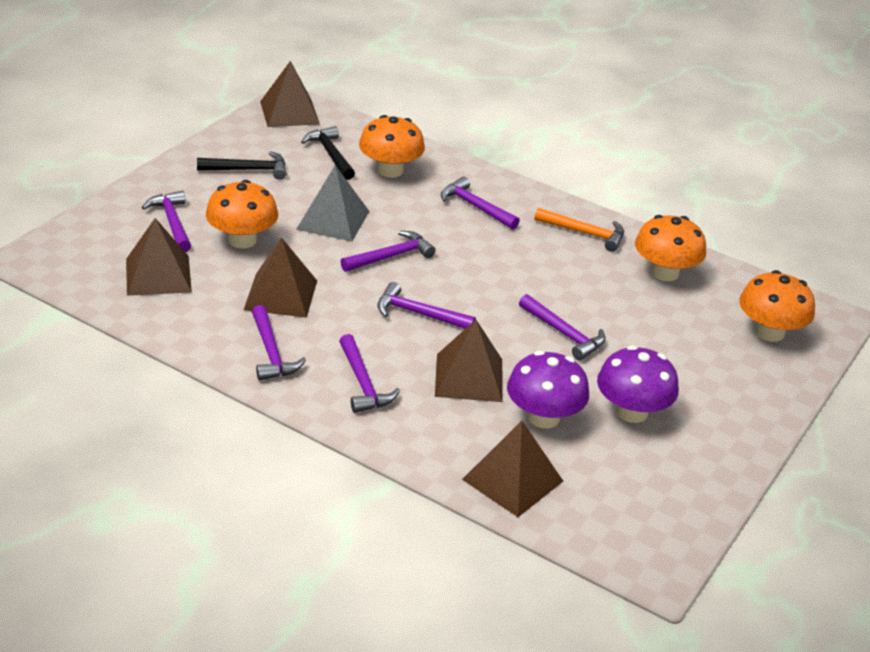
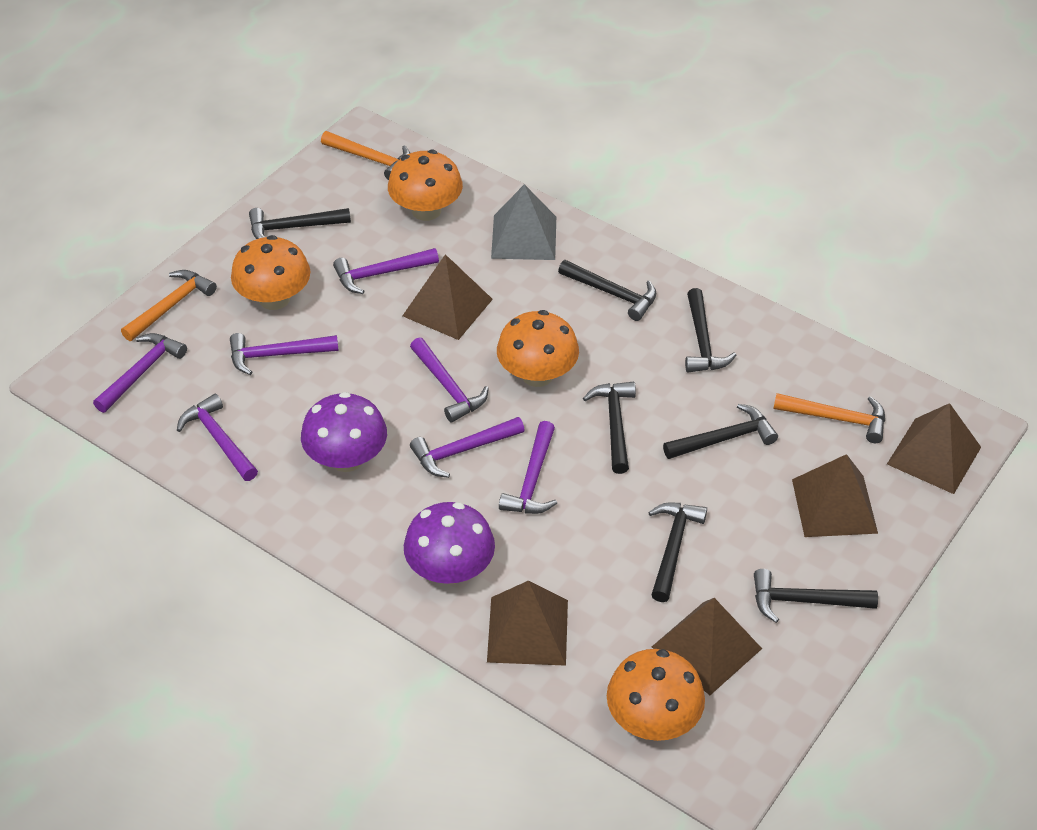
black hammer: 2 -> 7
orange hammer: 1 -> 3

